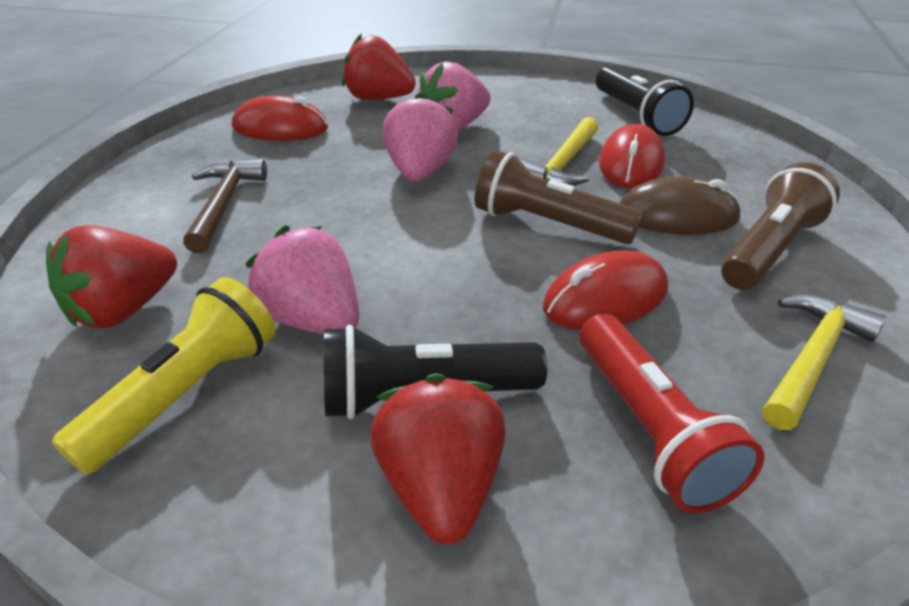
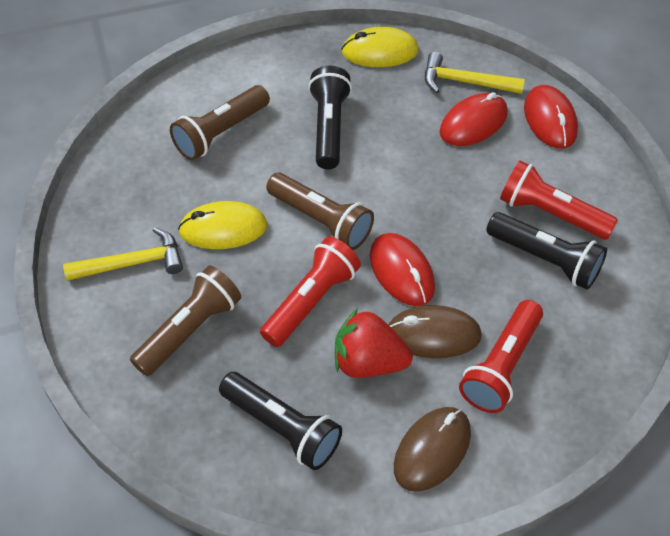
black flashlight: 2 -> 3
brown flashlight: 2 -> 3
brown hammer: 1 -> 0
brown mouse: 1 -> 2
pink strawberry: 3 -> 0
red flashlight: 1 -> 3
red strawberry: 3 -> 1
yellow flashlight: 1 -> 0
yellow mouse: 0 -> 2

